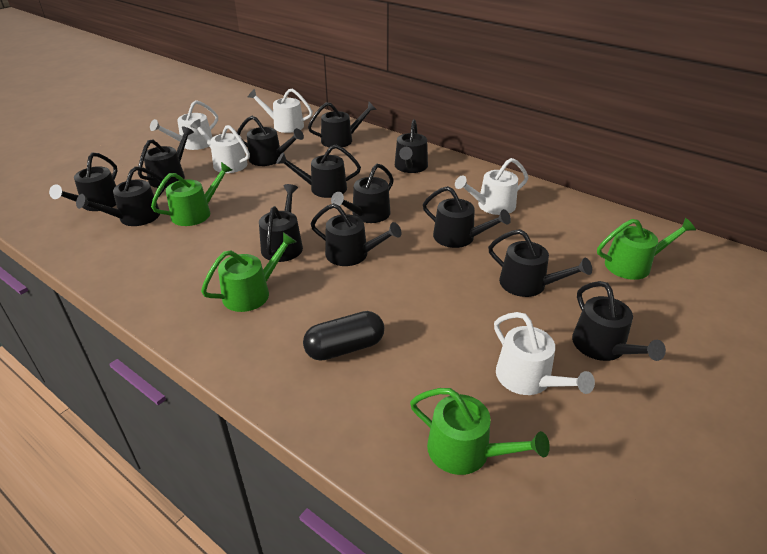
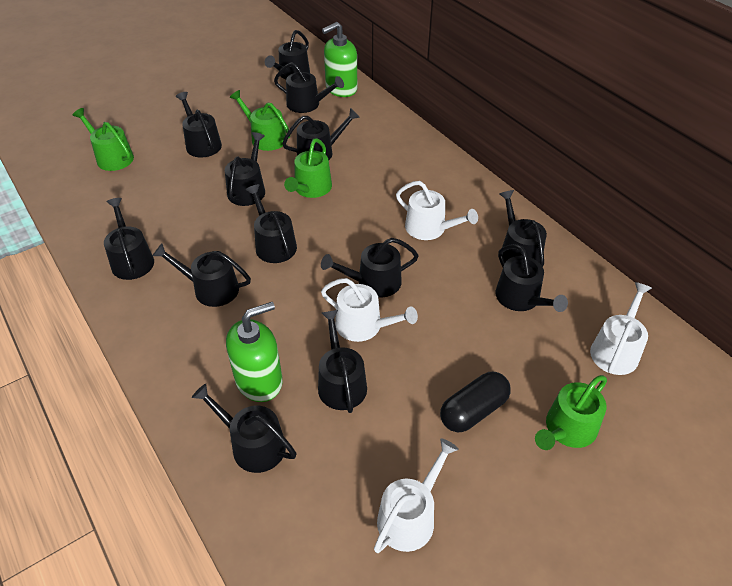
green soap dispenser: 0 -> 2
white watering can: 5 -> 4

